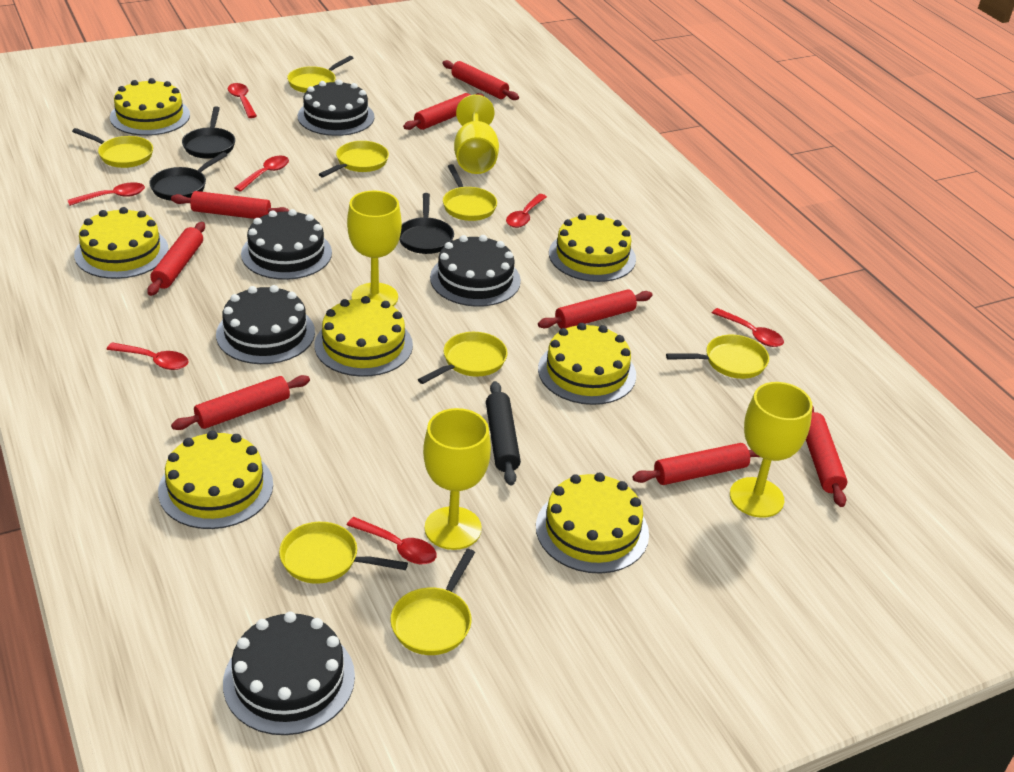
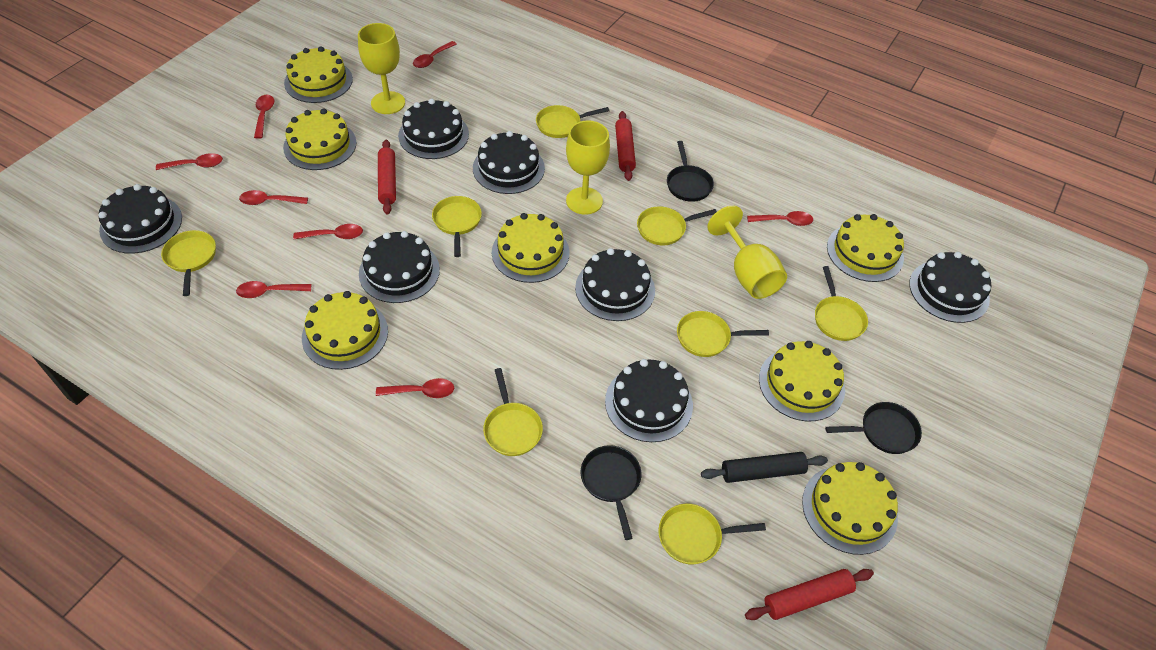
black cake: 5 -> 7
red rolling pin: 8 -> 3
red spoon: 7 -> 8
yellow goblet: 4 -> 3

